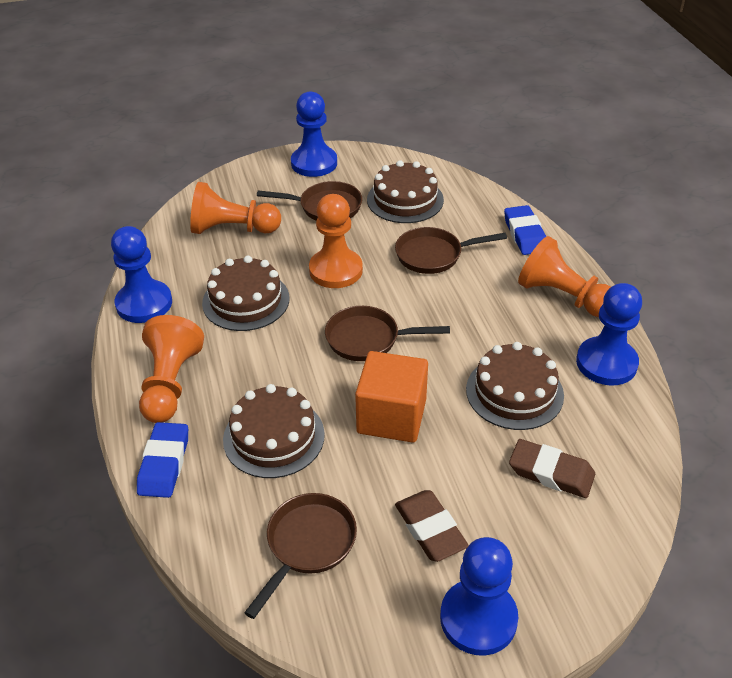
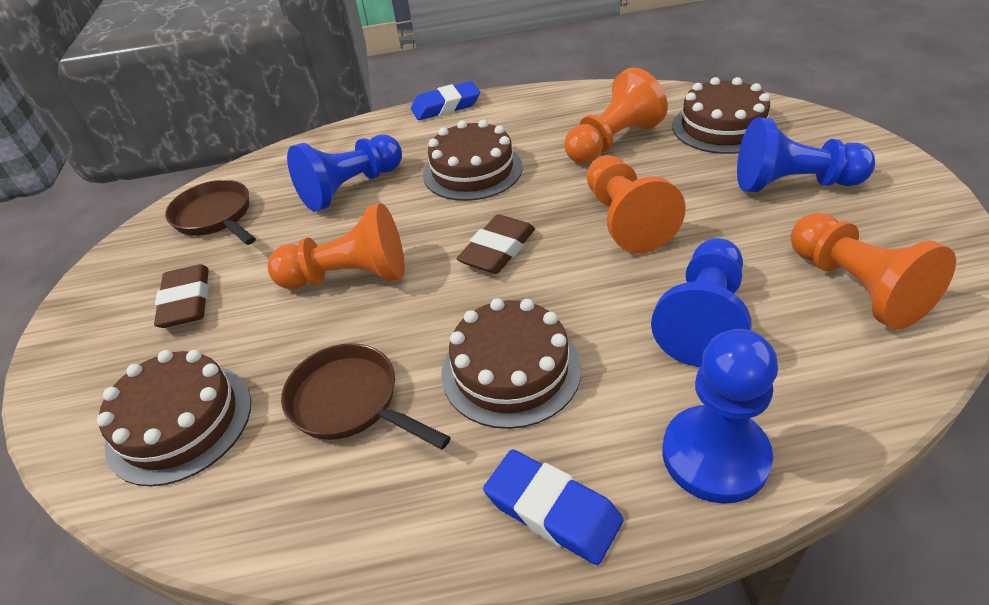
brown pan: 4 -> 2
orange cube: 1 -> 0

